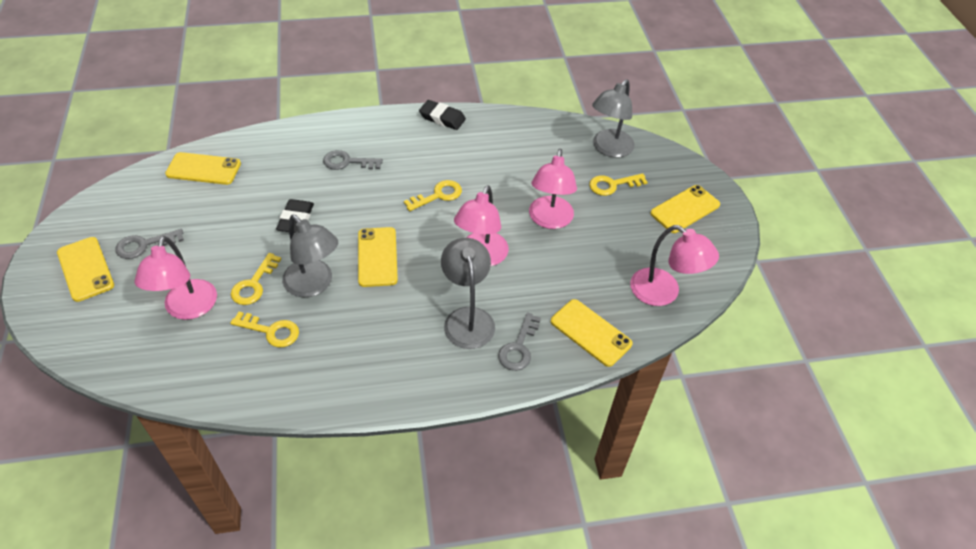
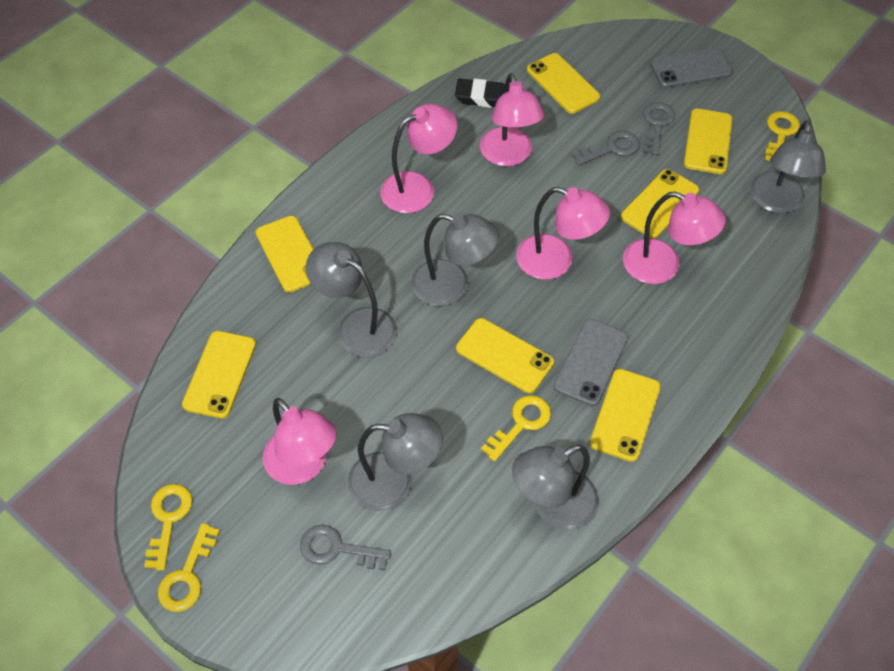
black eraser: 2 -> 1
grey lamp: 3 -> 5
grey phone: 0 -> 2
pink lamp: 4 -> 5
yellow phone: 5 -> 7

